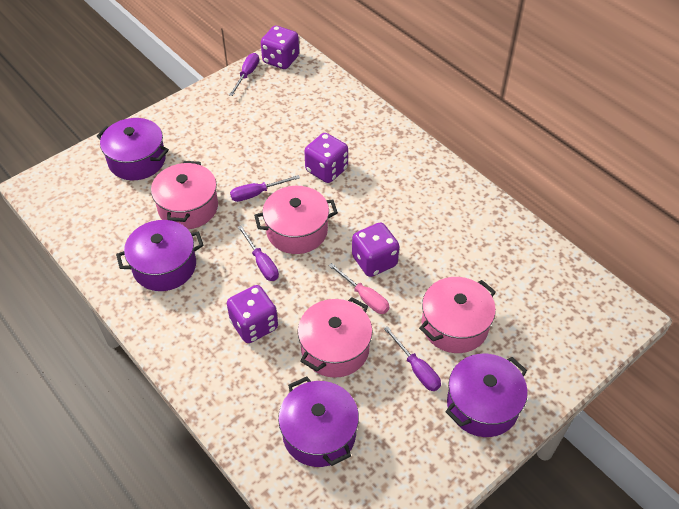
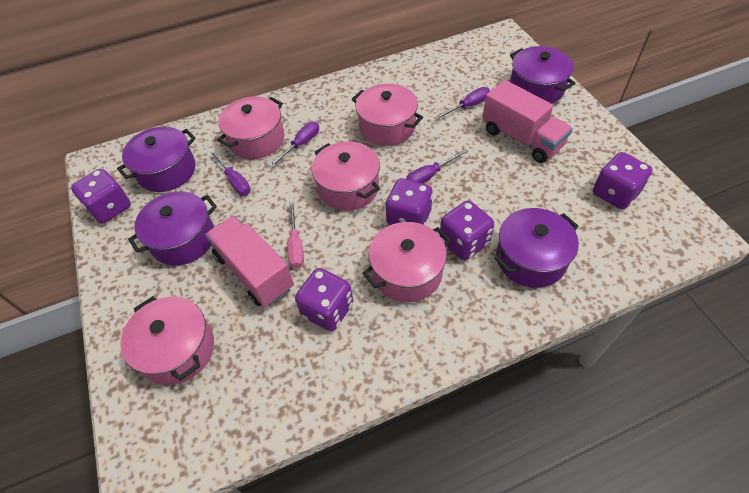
pink pot: 4 -> 5
pink truck: 0 -> 2
purple dice: 4 -> 5

